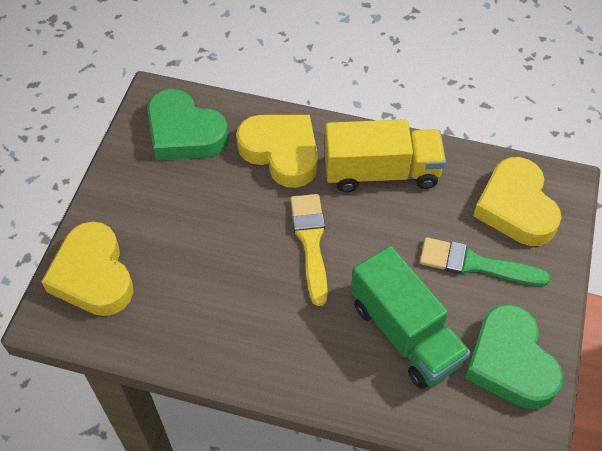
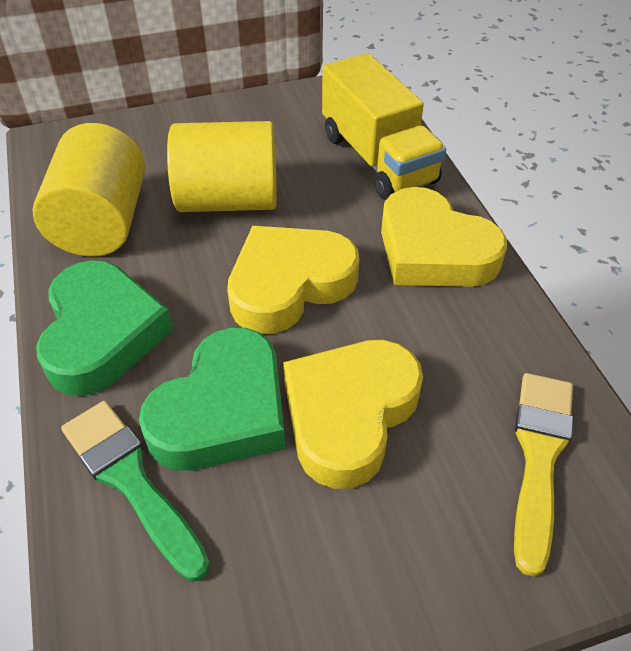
green truck: 1 -> 0
yellow cylinder: 0 -> 2

